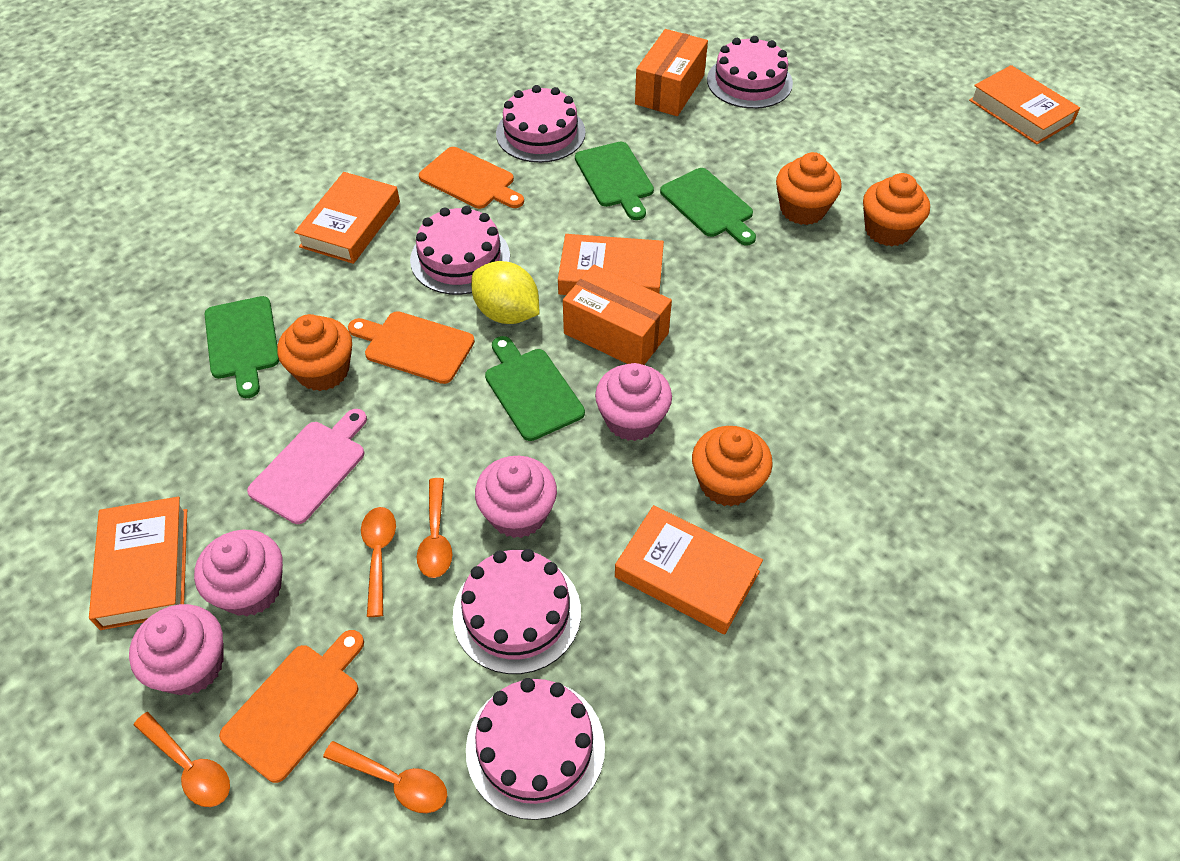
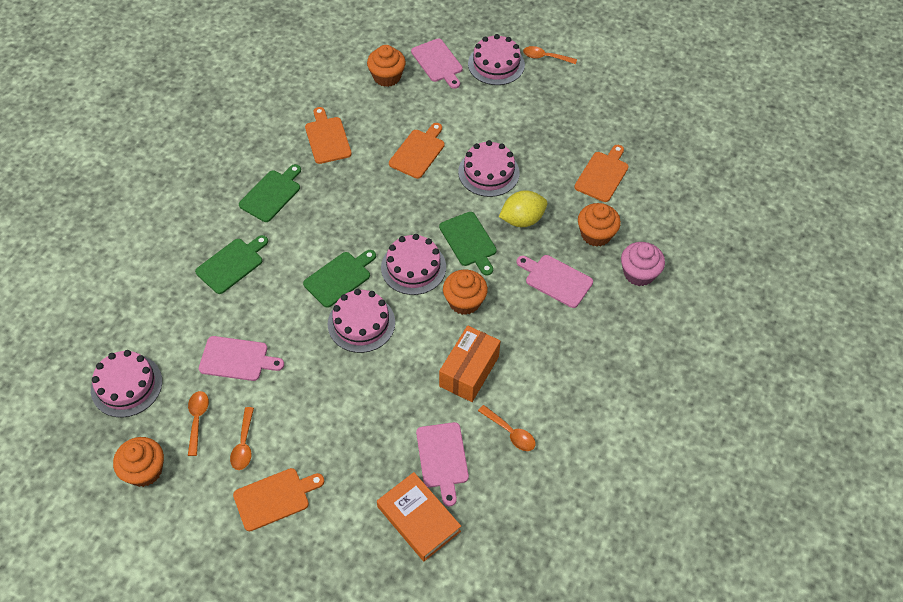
orange book: 5 -> 1
orange box: 2 -> 1
orange cutting board: 3 -> 4
pink cupcake: 4 -> 1
pink cutting board: 1 -> 4

